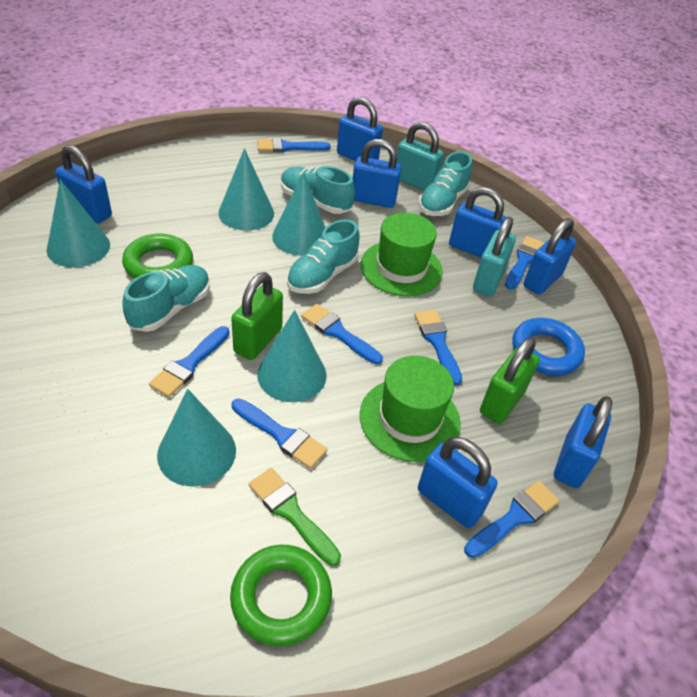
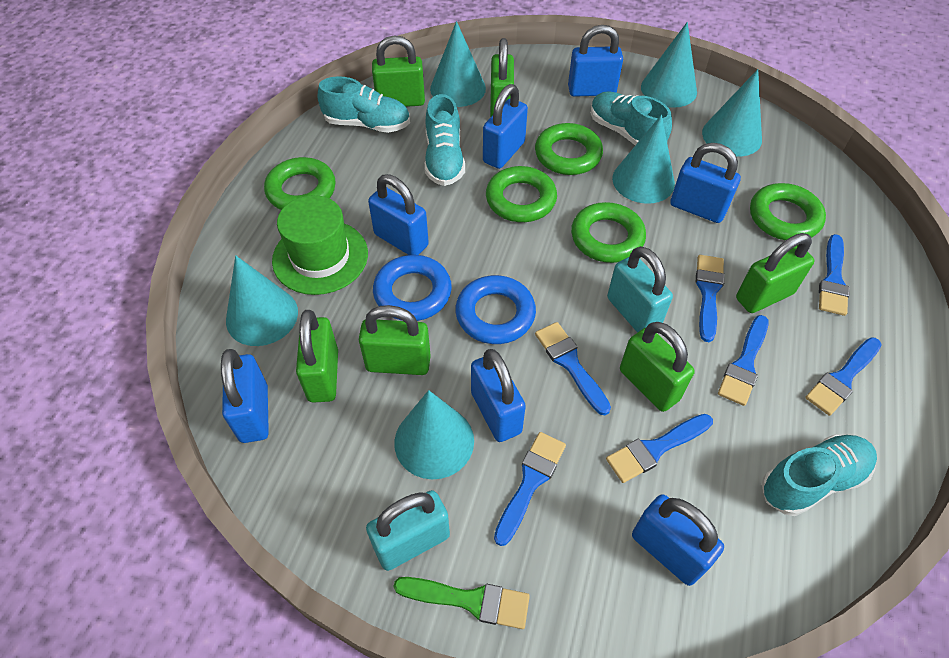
blue ring: 1 -> 2
green hat: 2 -> 1
green padlock: 2 -> 6
green ring: 2 -> 5
turquoise cone: 5 -> 6

